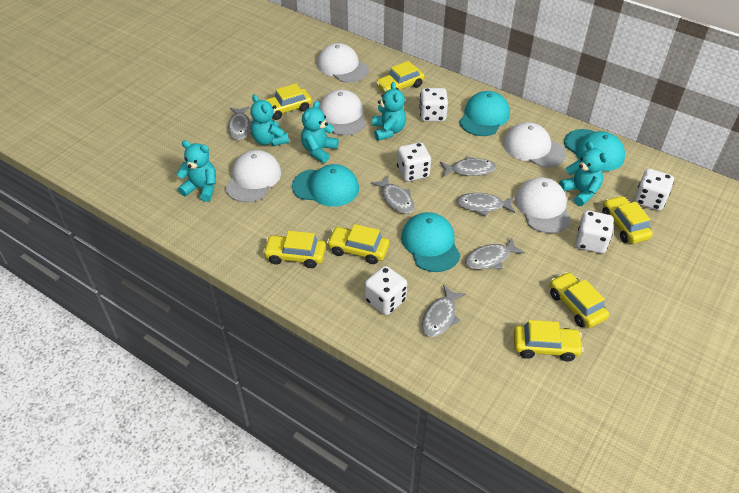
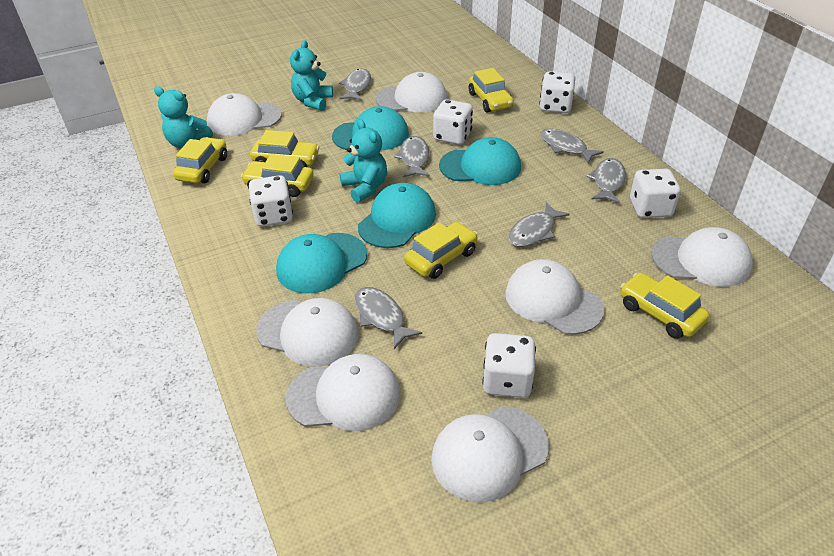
turquoise teddy bear: 5 -> 3
white cap: 5 -> 7
yellow car: 7 -> 6

